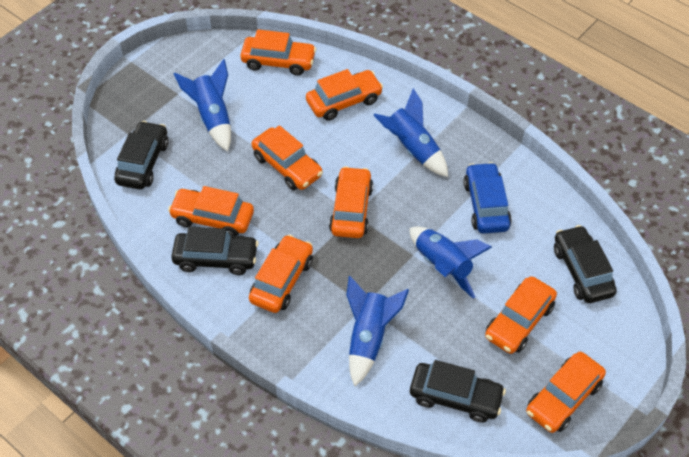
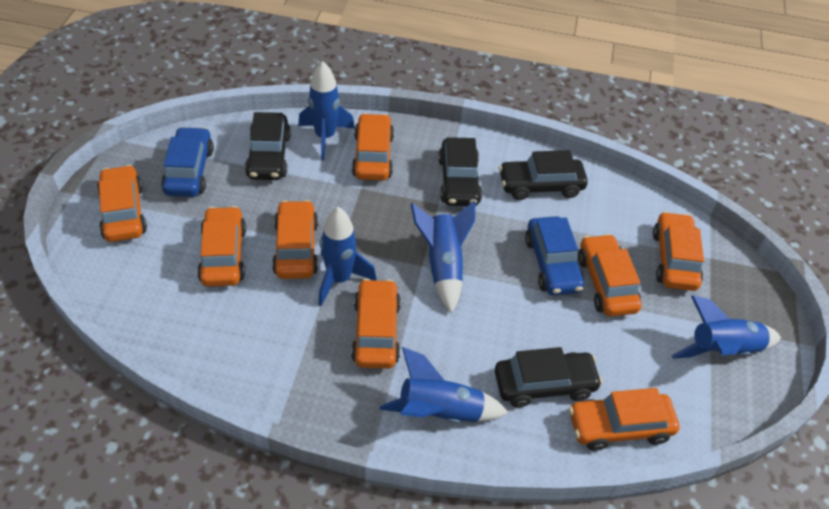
blue car: 1 -> 2
blue rocket: 4 -> 5

